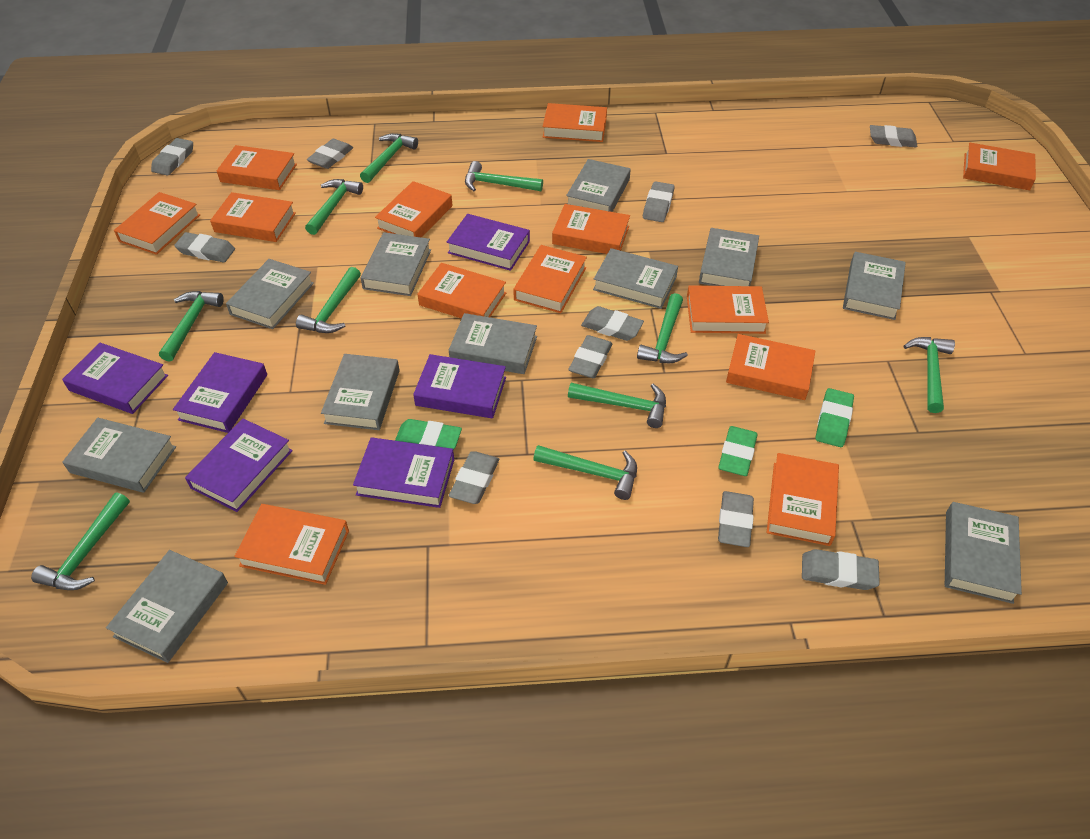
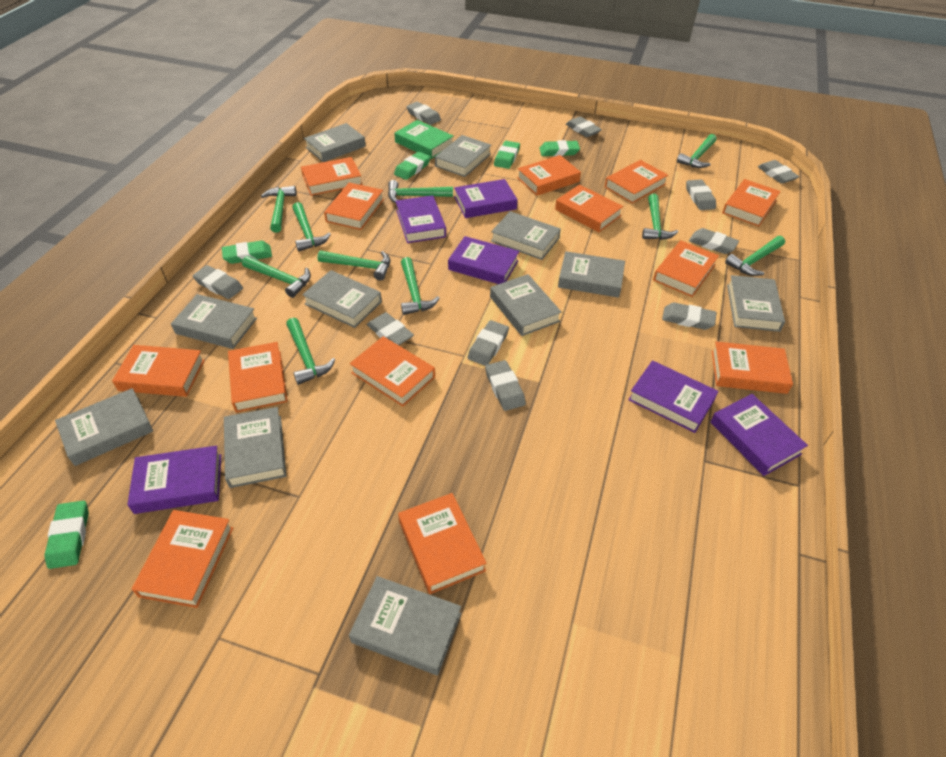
green book: 0 -> 1
green eraser: 3 -> 5

